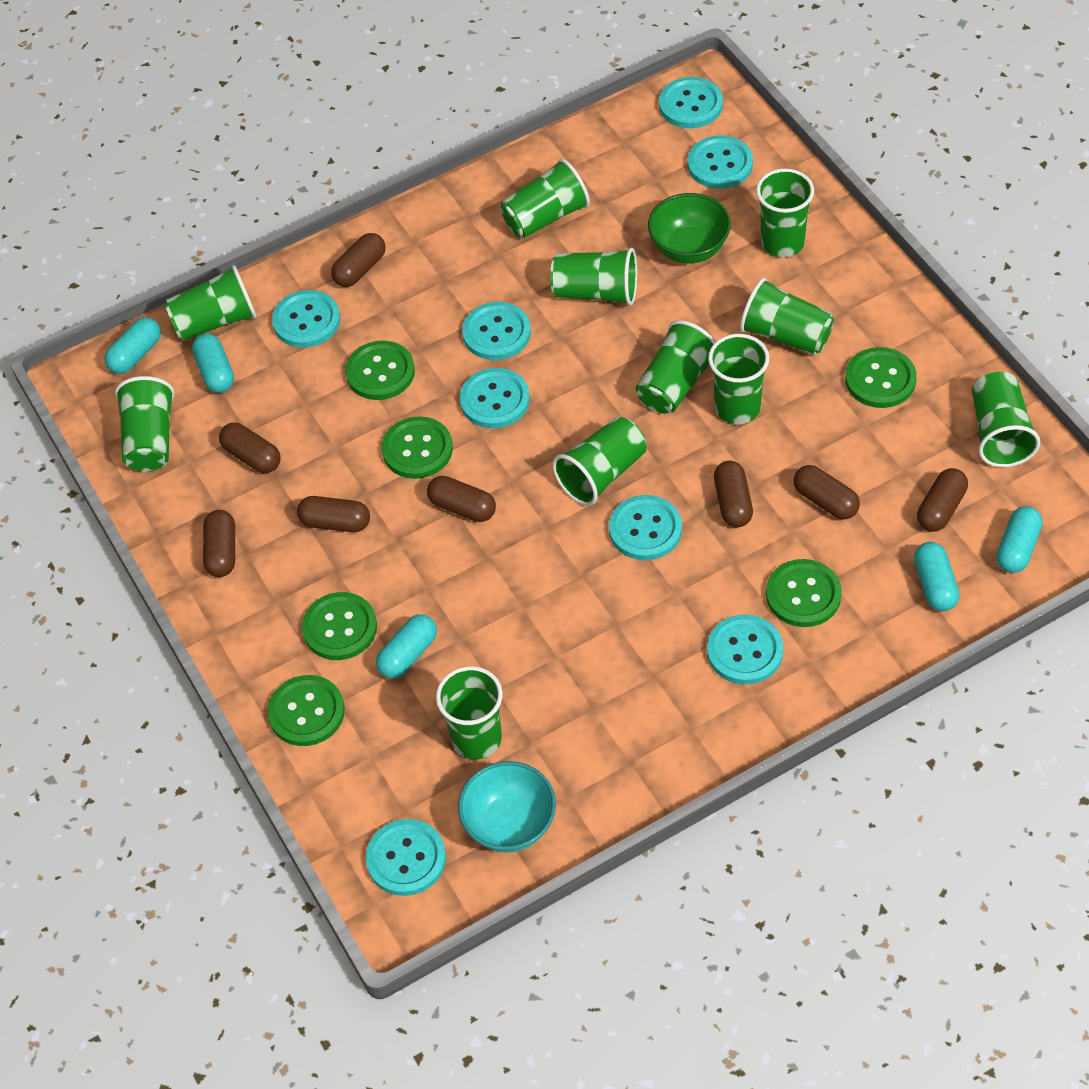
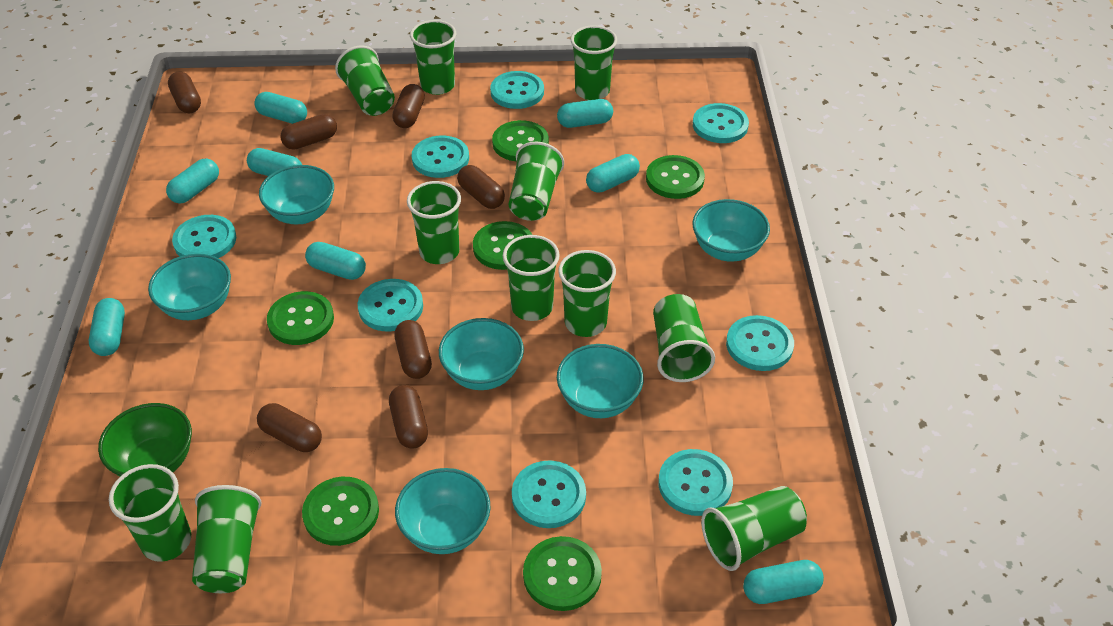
brown capsule: 8 -> 7
turquoise bowl: 1 -> 6
turquoise capsule: 5 -> 8

